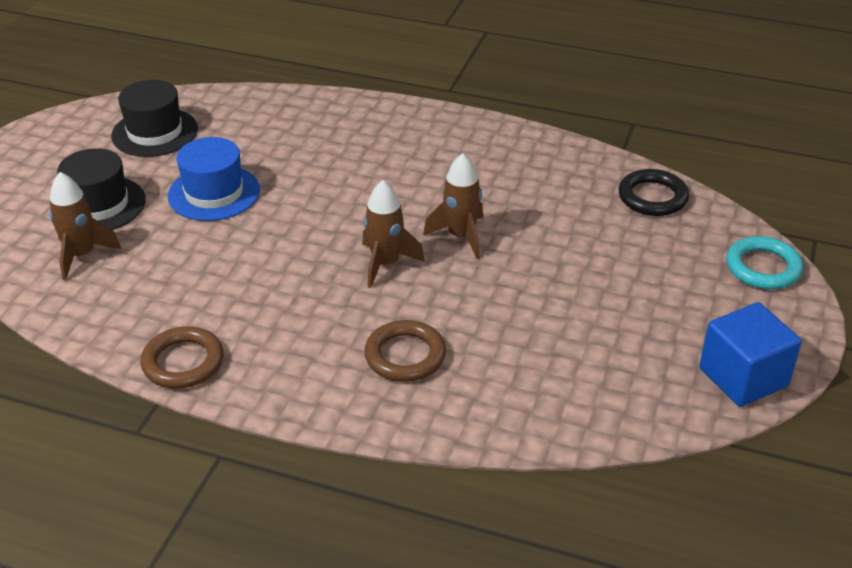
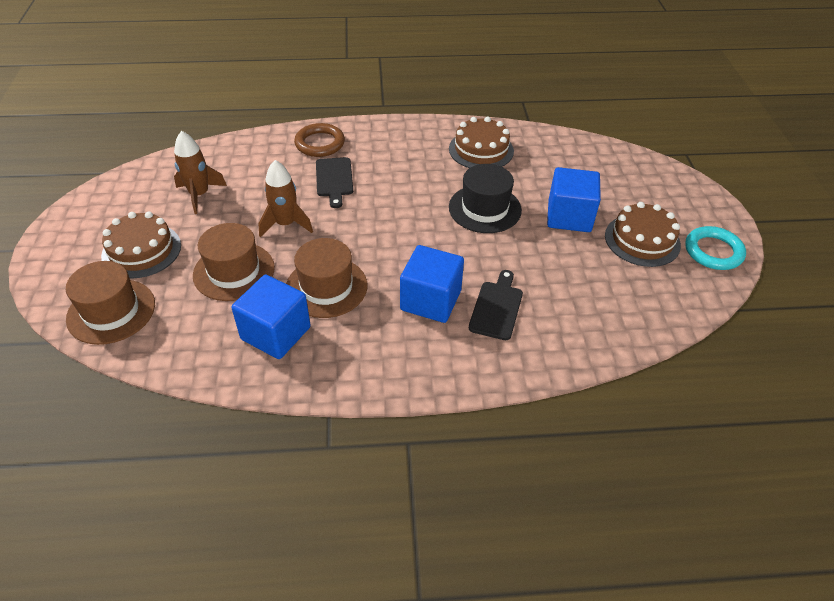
black cutting board: 0 -> 2
black hat: 2 -> 1
black ring: 1 -> 0
blue cube: 1 -> 3
blue hat: 1 -> 0
brown cake: 0 -> 3
brown hat: 0 -> 3
brown ring: 2 -> 1
brown rocket: 3 -> 2

